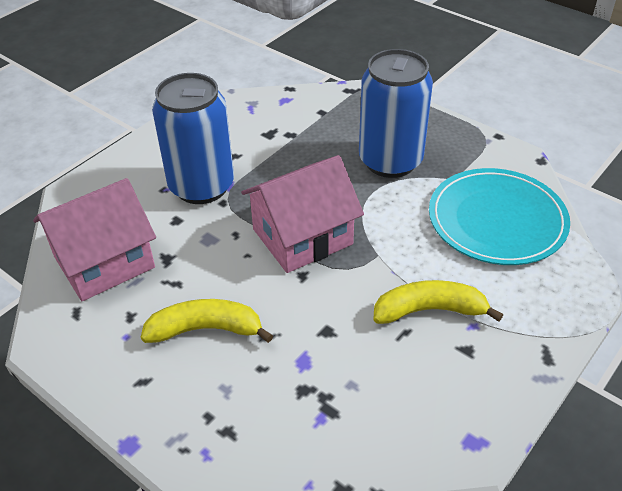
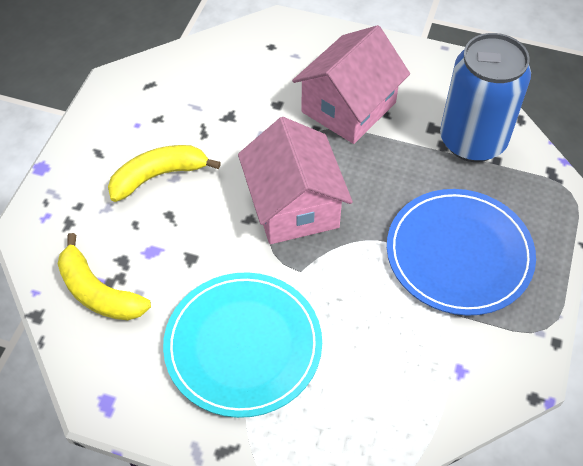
blue can: 2 -> 1
blue plate: 0 -> 1

